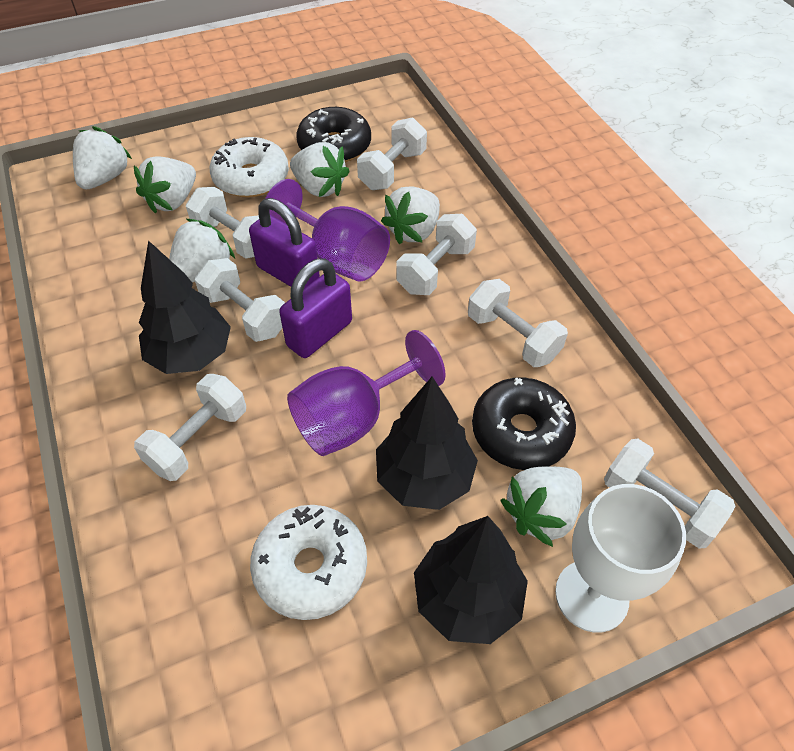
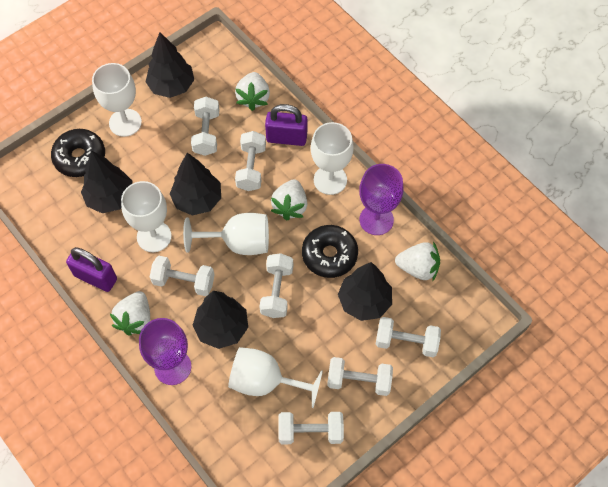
black tree: 3 -> 5
white donut: 2 -> 0
white goblet: 1 -> 5
white strawberry: 6 -> 4

